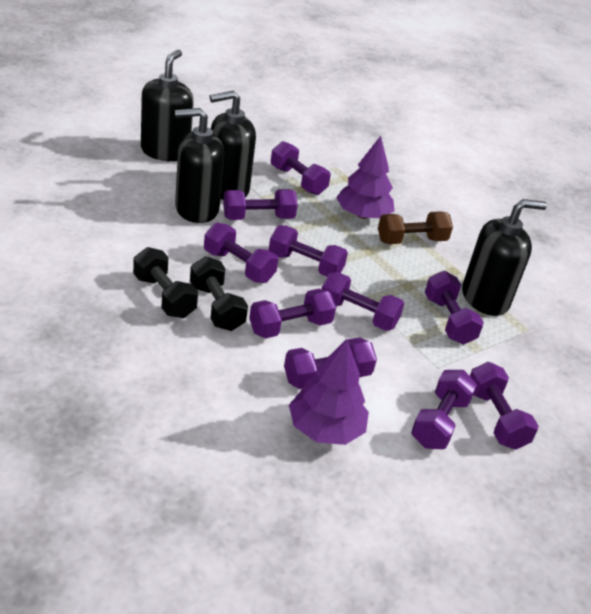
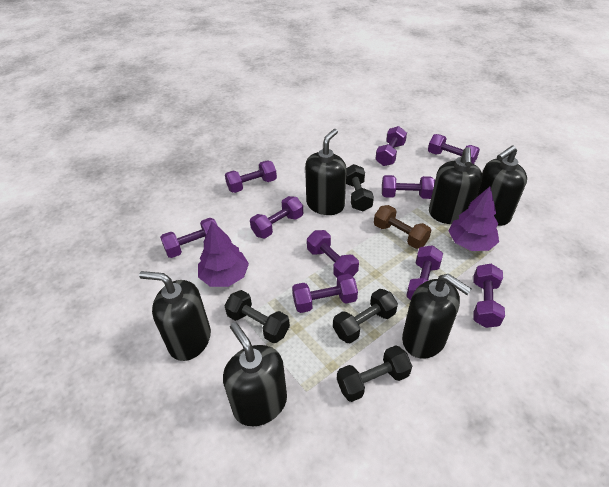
black dumbbell: 2 -> 4
black soap dispenser: 4 -> 6

